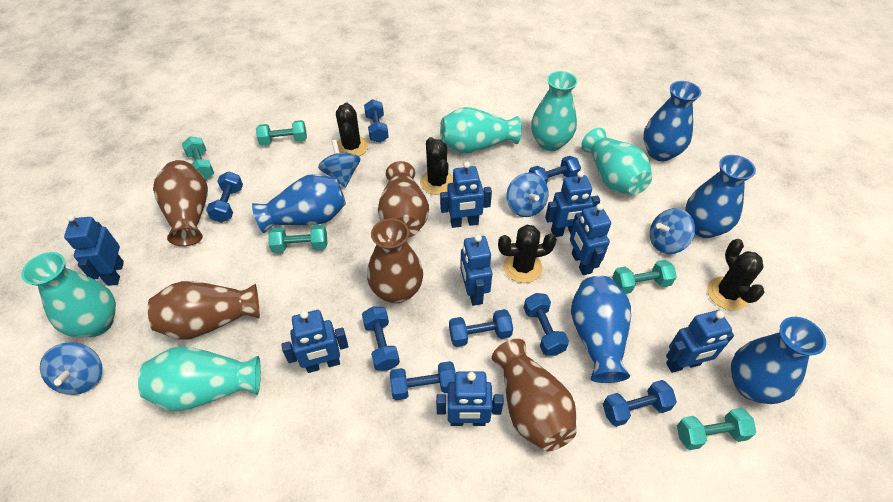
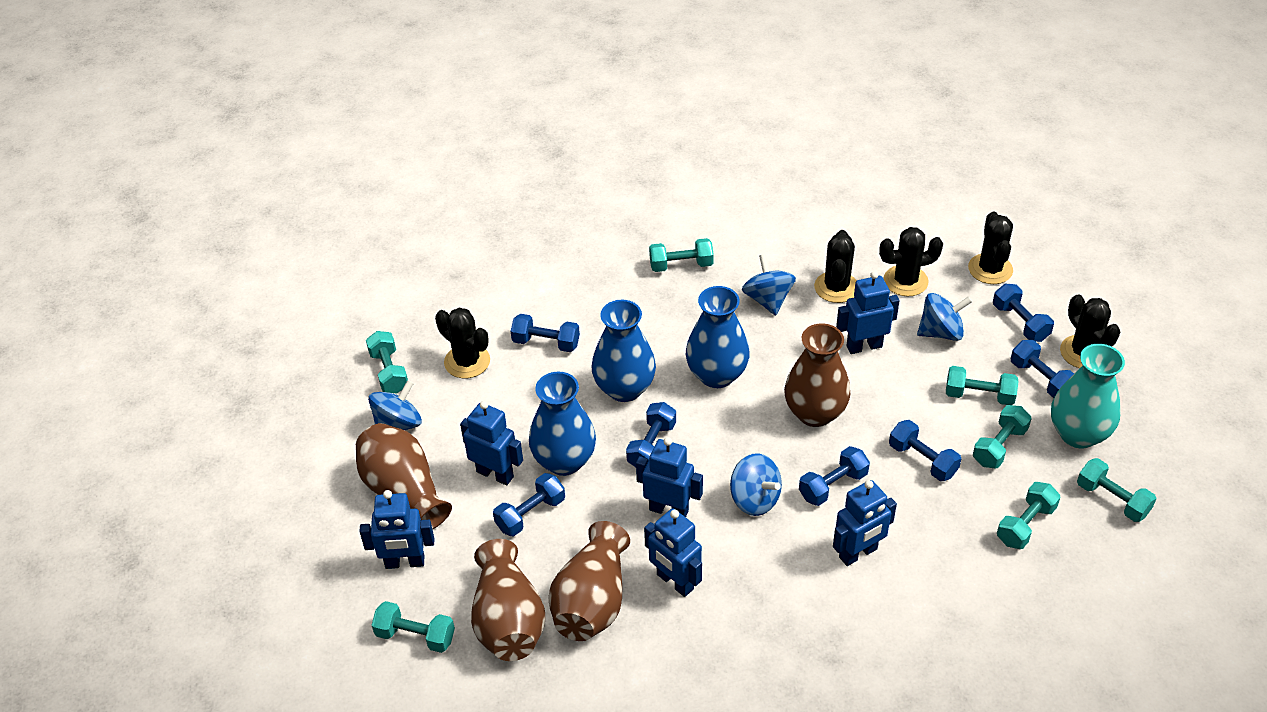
black cactus: 4 -> 5
blue dumbbell: 8 -> 7
blue robot: 8 -> 6
blue vase: 5 -> 3
brown vase: 5 -> 4
turquoise dumbbell: 5 -> 7
turquoise vase: 5 -> 1

